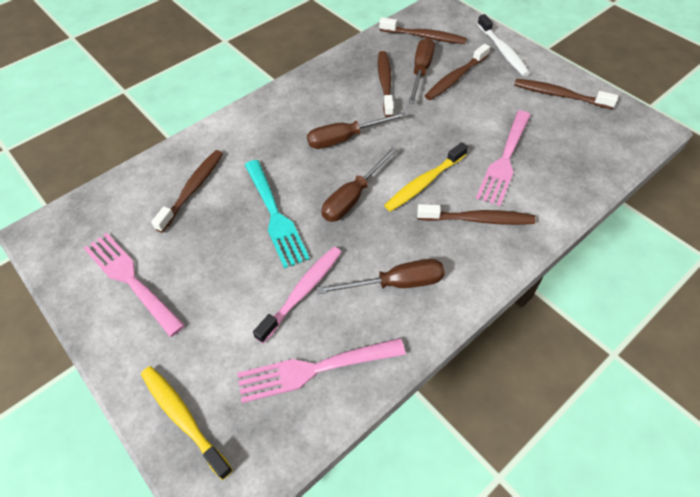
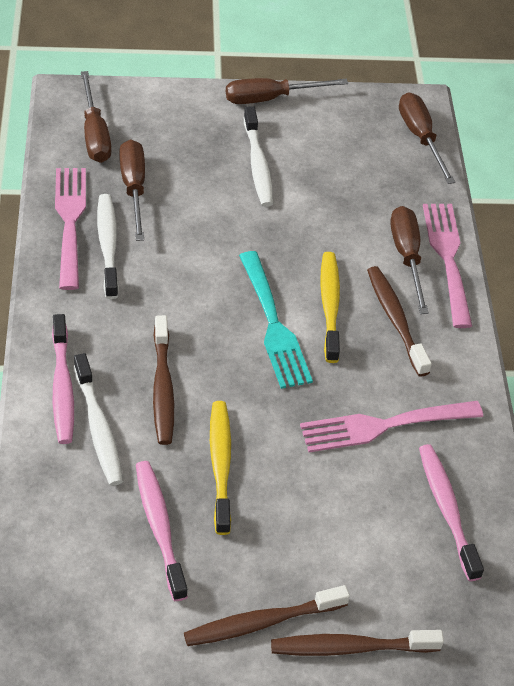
brown screwdriver: 4 -> 5
brown toothbrush: 6 -> 4
pink toothbrush: 1 -> 3
white toothbrush: 1 -> 3

